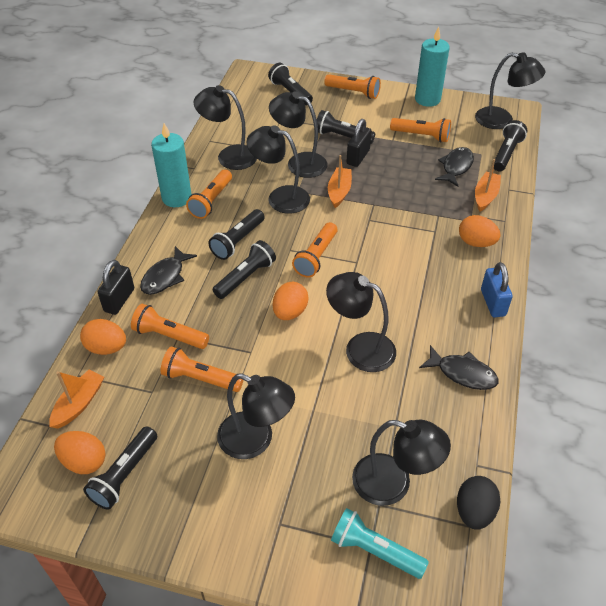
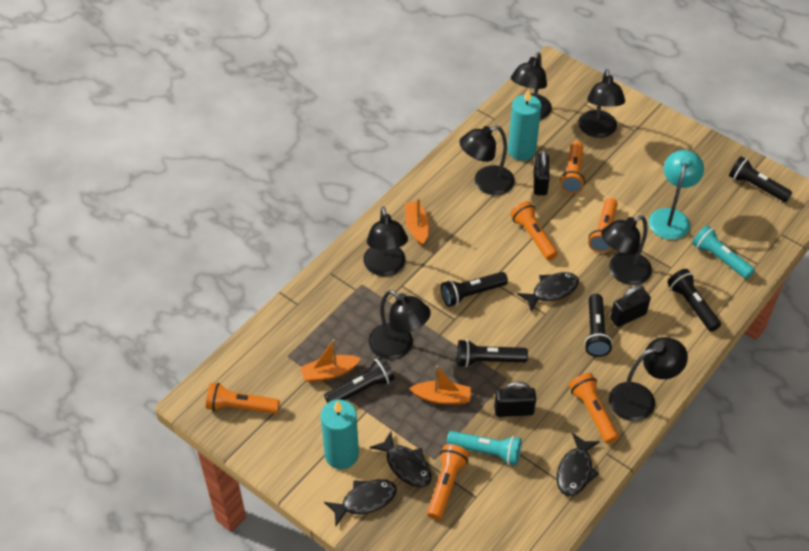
black egg: 1 -> 0
black fish: 3 -> 4
black padlock: 2 -> 3
blue padlock: 1 -> 0
orange egg: 4 -> 0
turquoise flashlight: 1 -> 2
turquoise lamp: 0 -> 1

